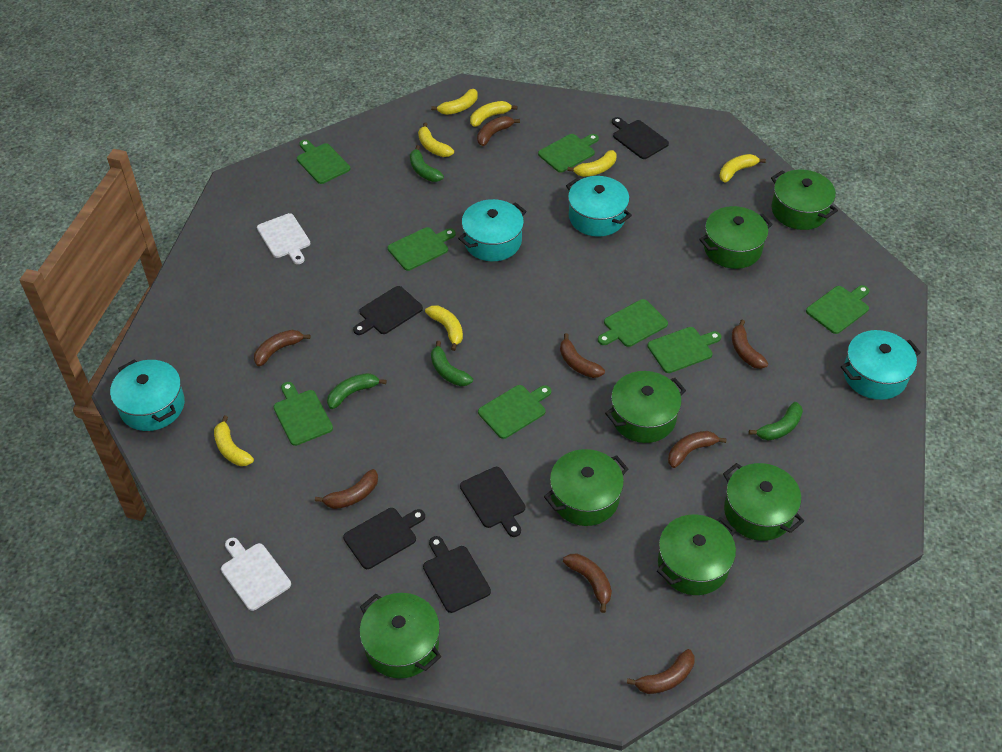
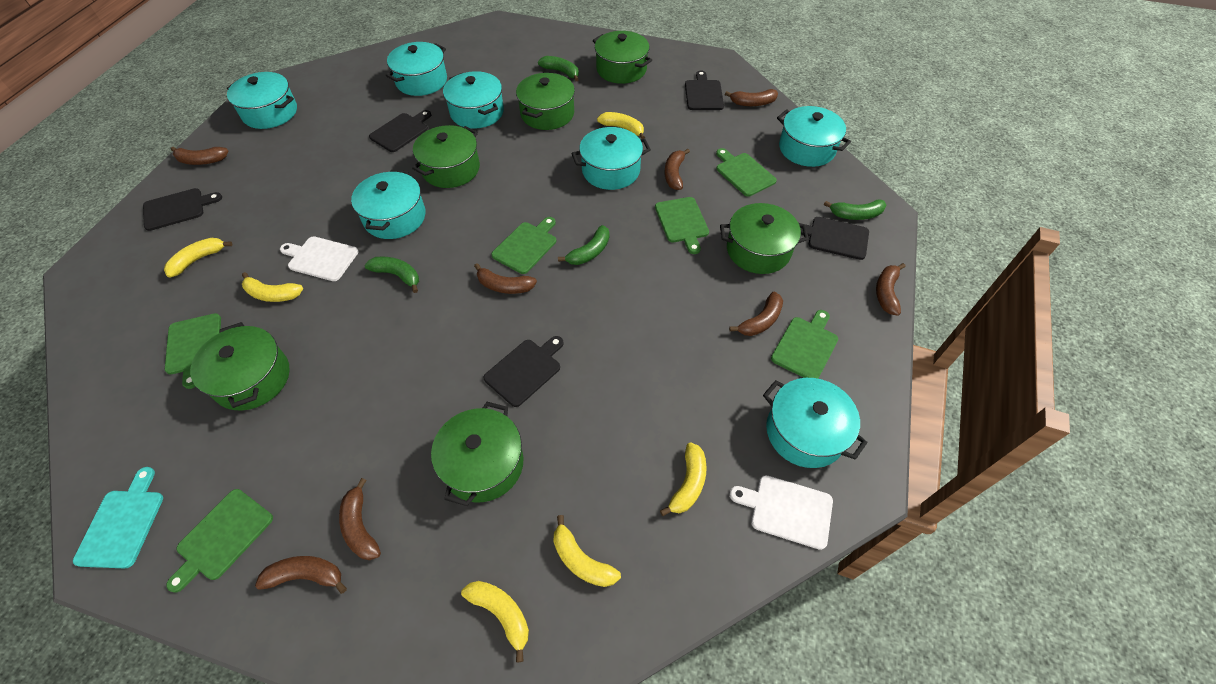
green cutting board: 8 -> 6
green pot: 7 -> 6
turquoise cutting board: 0 -> 1
turquoise pot: 4 -> 7
yellow banana: 7 -> 6

